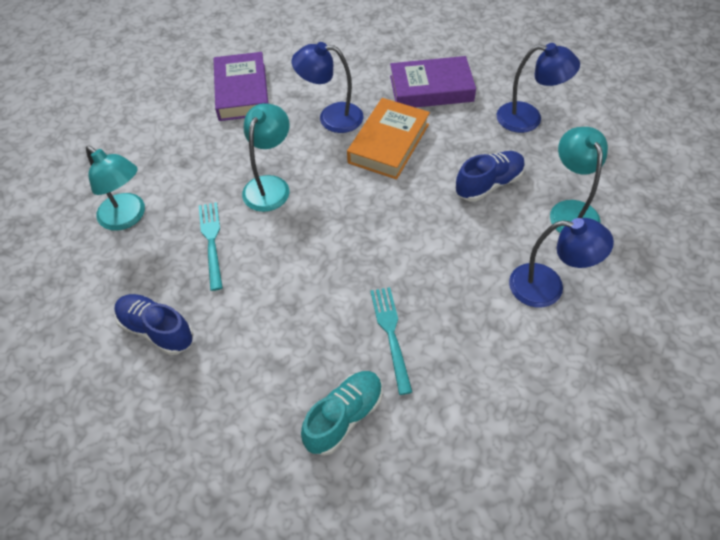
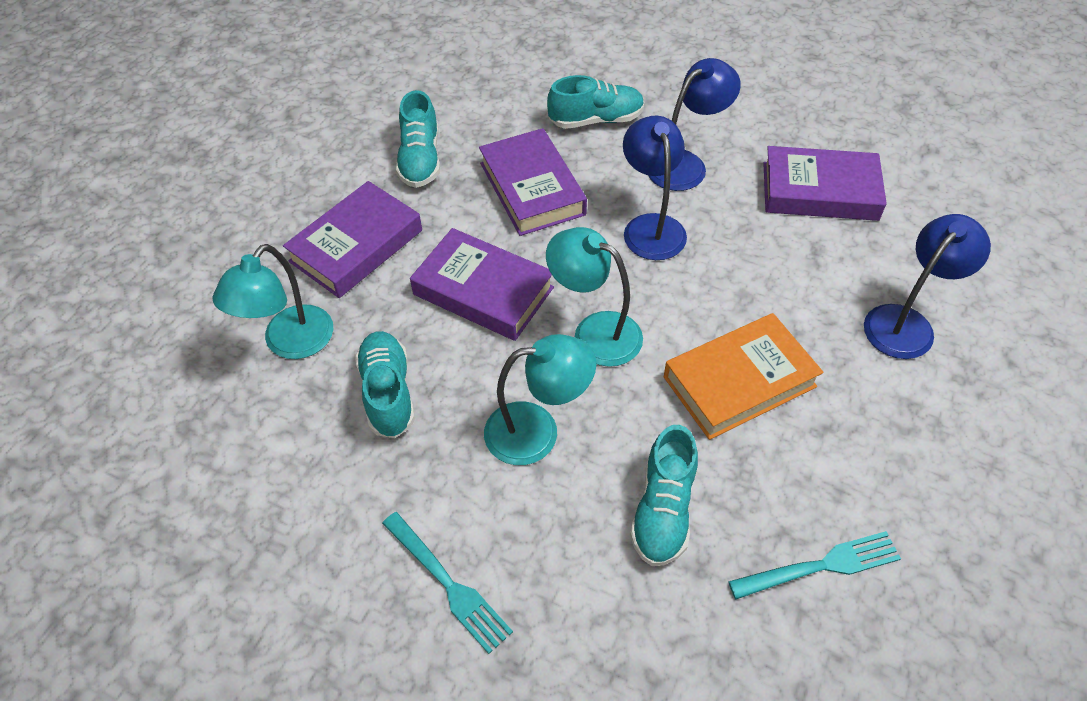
blue shoe: 2 -> 0
purple book: 2 -> 4
turquoise shoe: 1 -> 4

